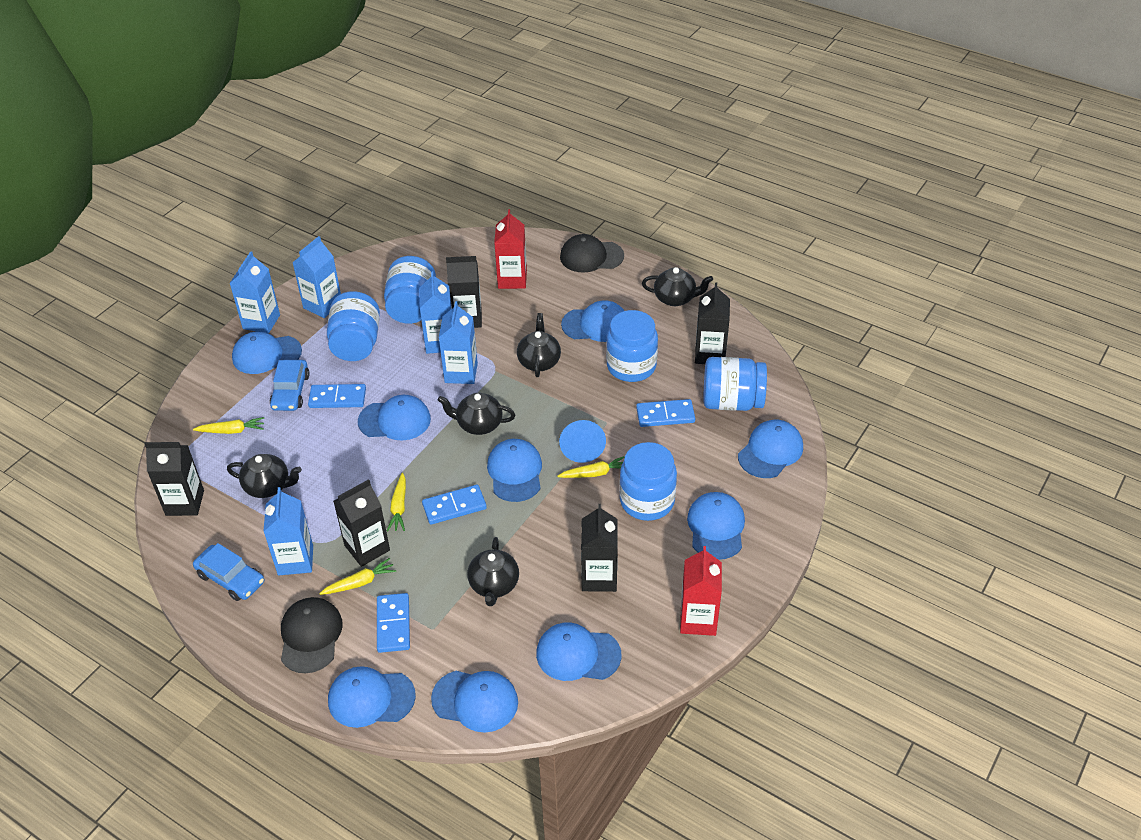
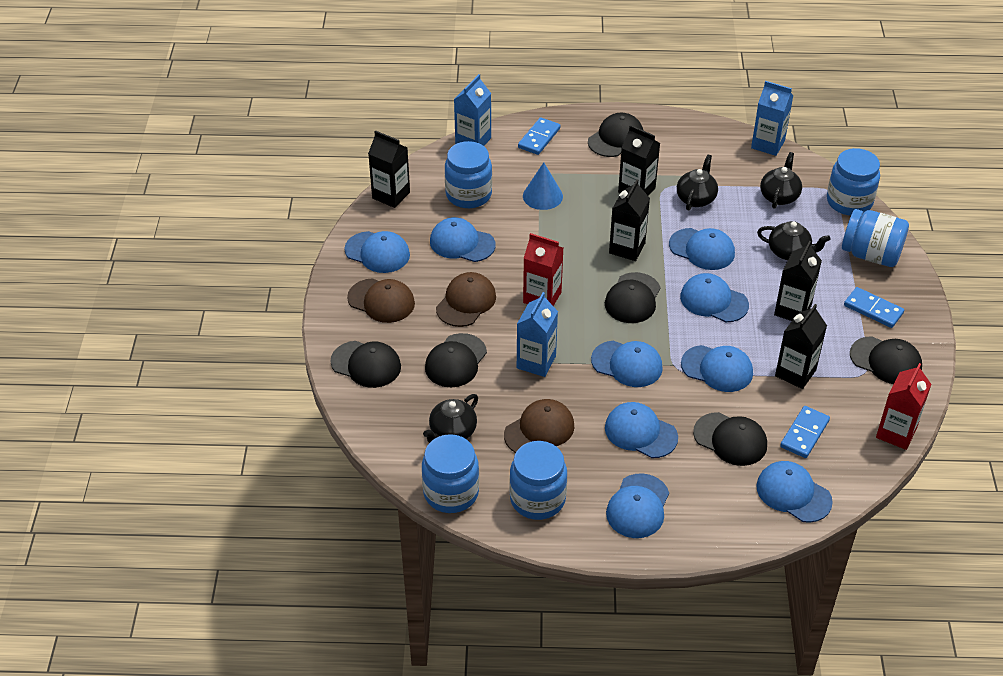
black cap: 2 -> 6
black teapot: 5 -> 4
blue car: 2 -> 0
blue carton: 5 -> 3
blue domino: 4 -> 3
brown cap: 0 -> 3
yellow carrot: 4 -> 0

